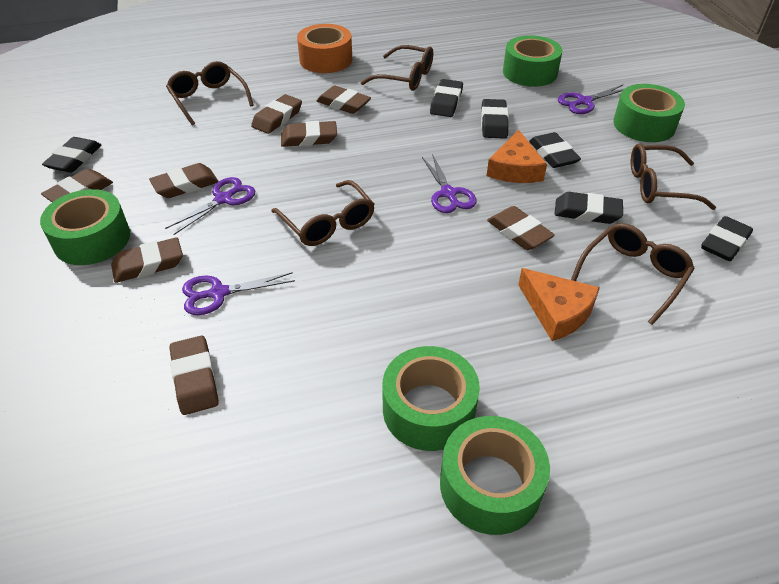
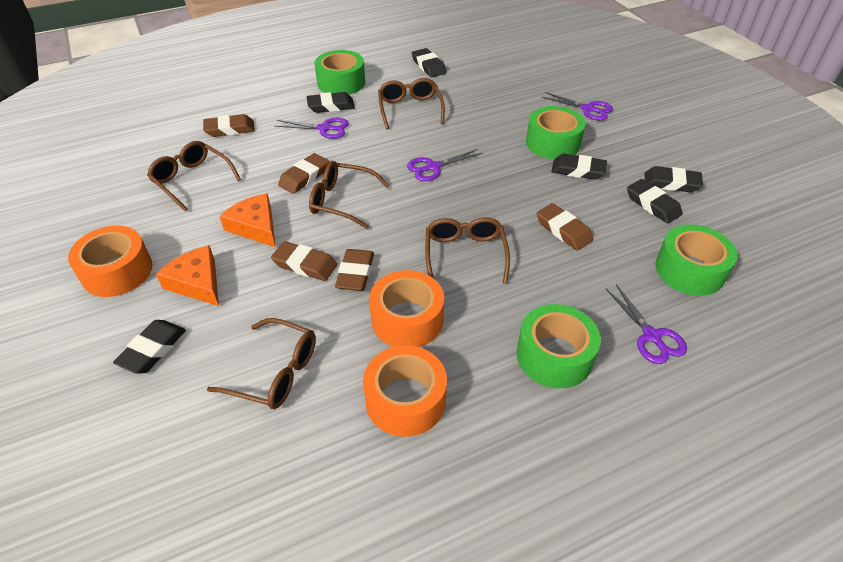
brown eraser: 8 -> 5
green tape: 5 -> 4
orange tape: 1 -> 3

